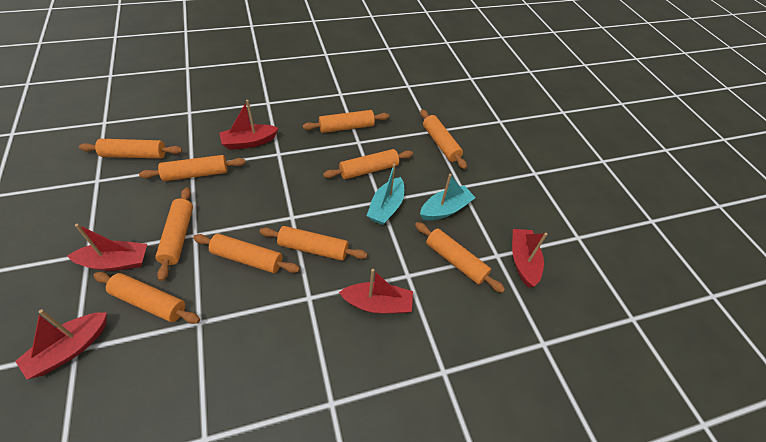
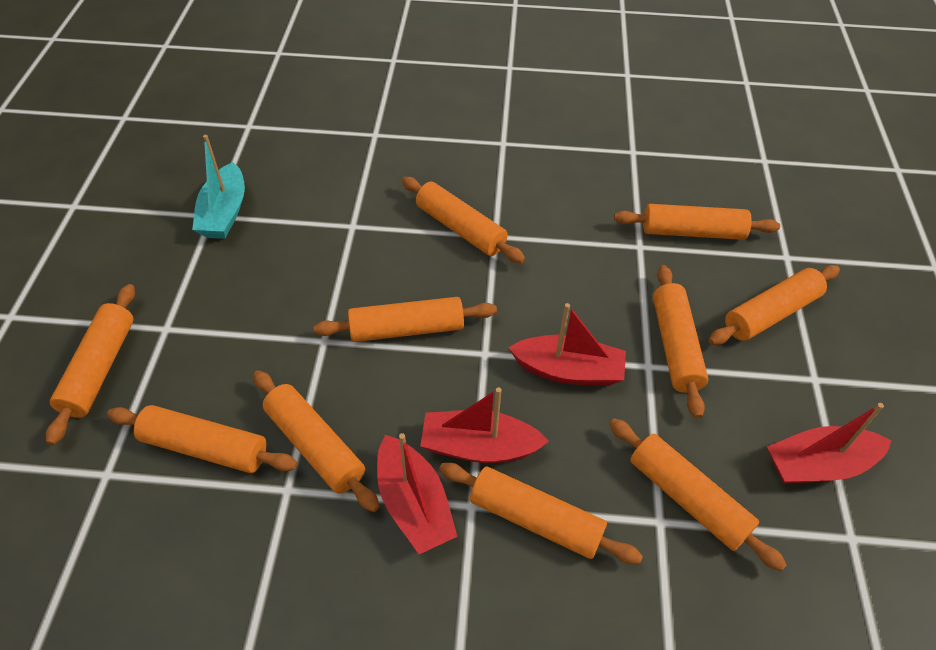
red boat: 5 -> 4
turquoise boat: 2 -> 1

